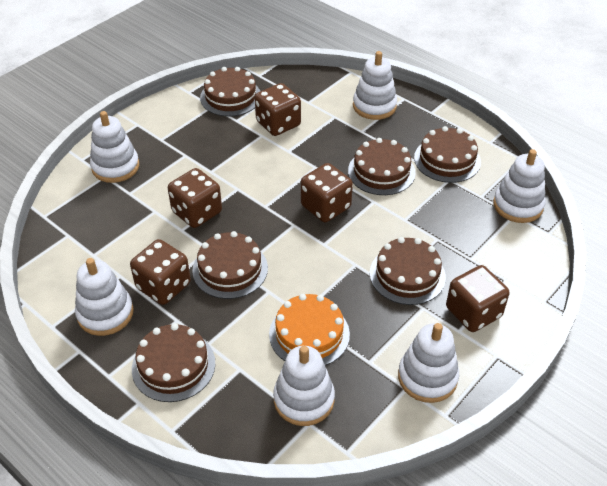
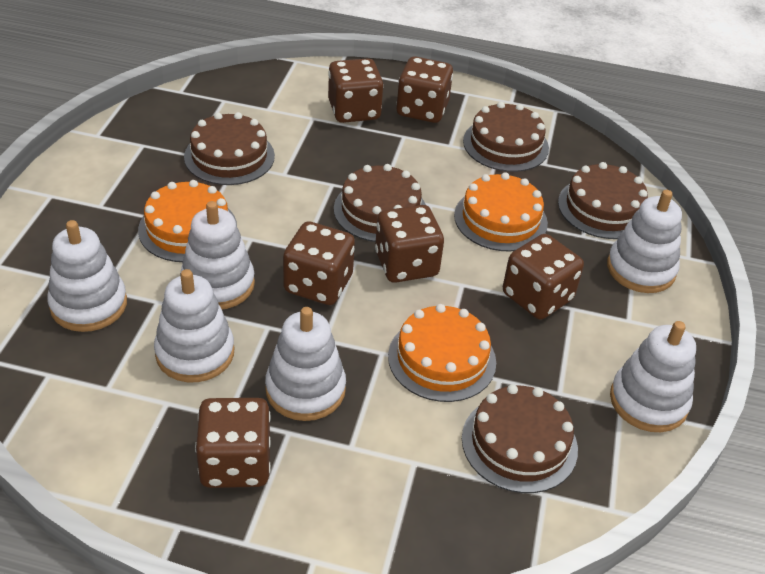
brown cake: 6 -> 5
brown dice: 5 -> 6
orange cake: 1 -> 3

